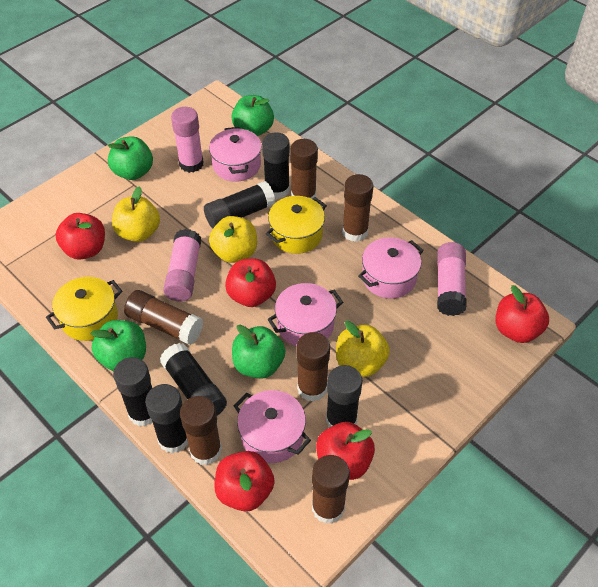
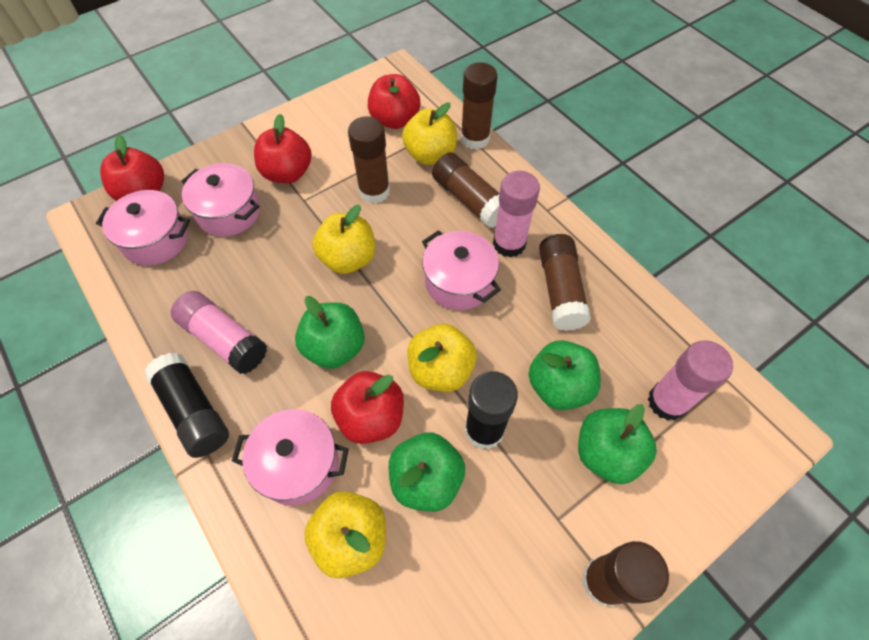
black glue stick: 6 -> 2
brown glue stick: 6 -> 5
red apple: 5 -> 4
yellow apple: 3 -> 4
yellow pot: 2 -> 0

